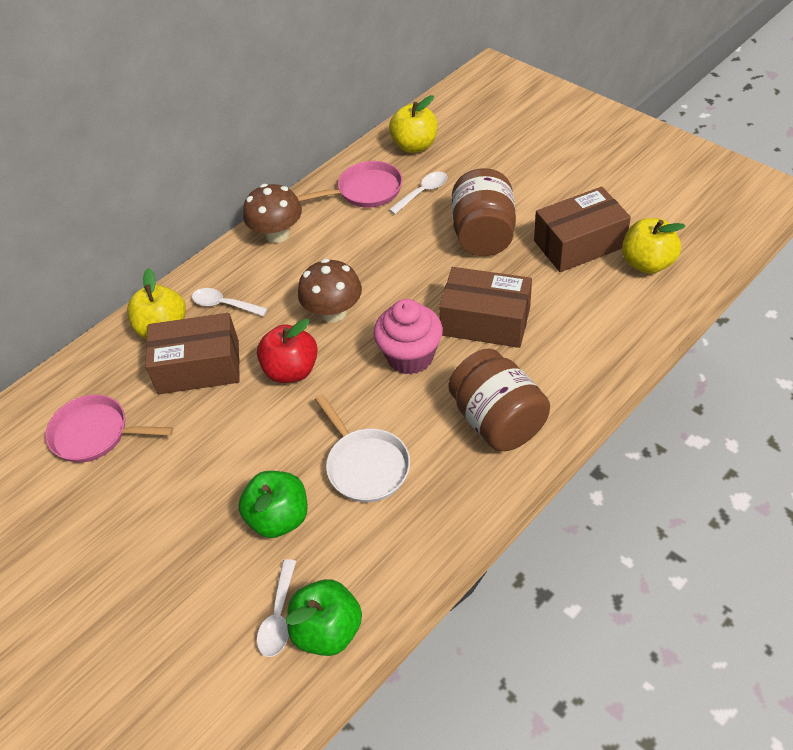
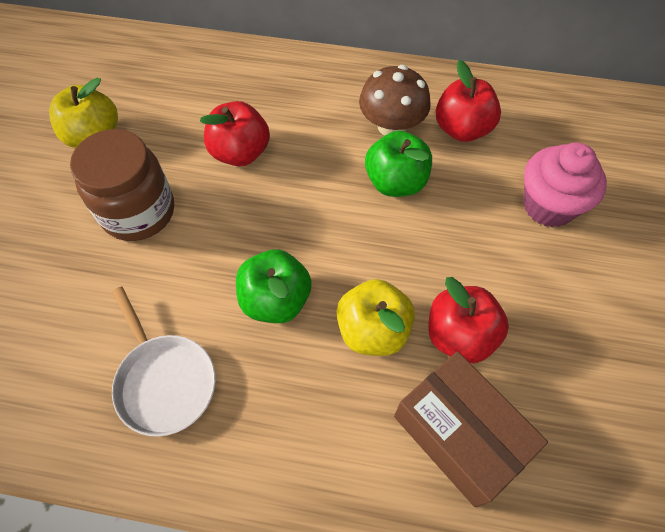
brown box: 3 -> 1
brown jar: 2 -> 1
brown mushroom: 2 -> 1
pink pan: 2 -> 0
red apple: 1 -> 3
white spoon: 3 -> 0
yellow apple: 3 -> 2

